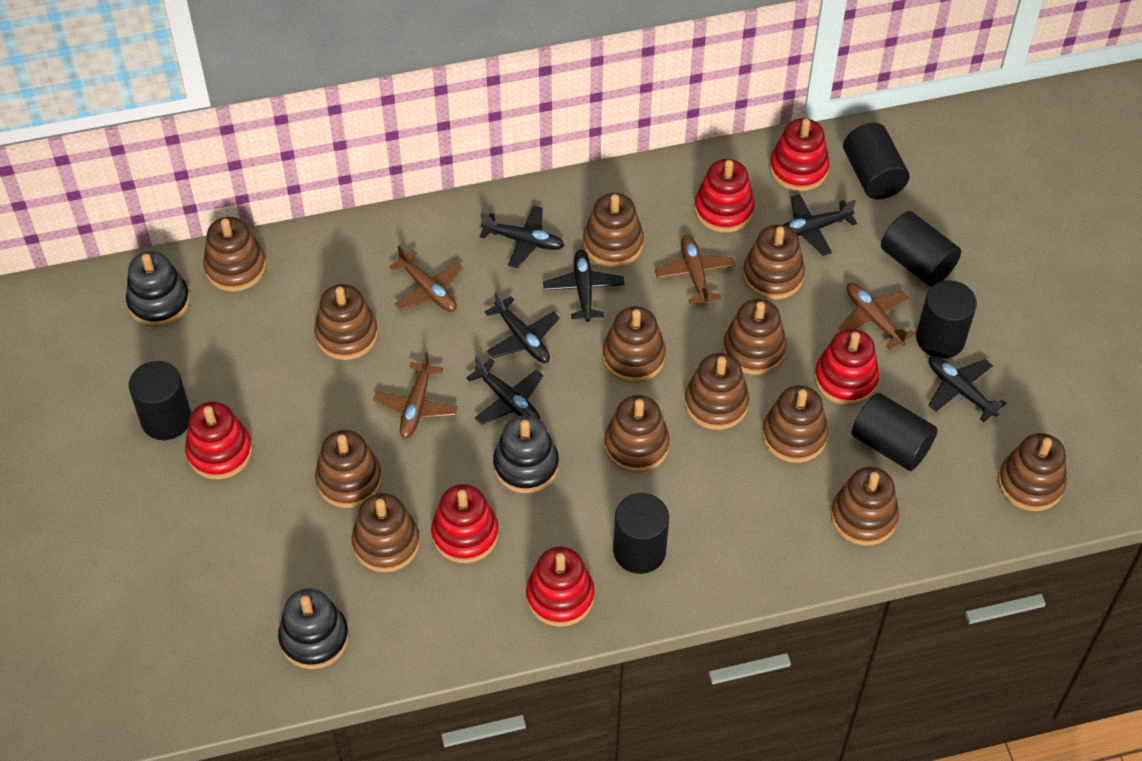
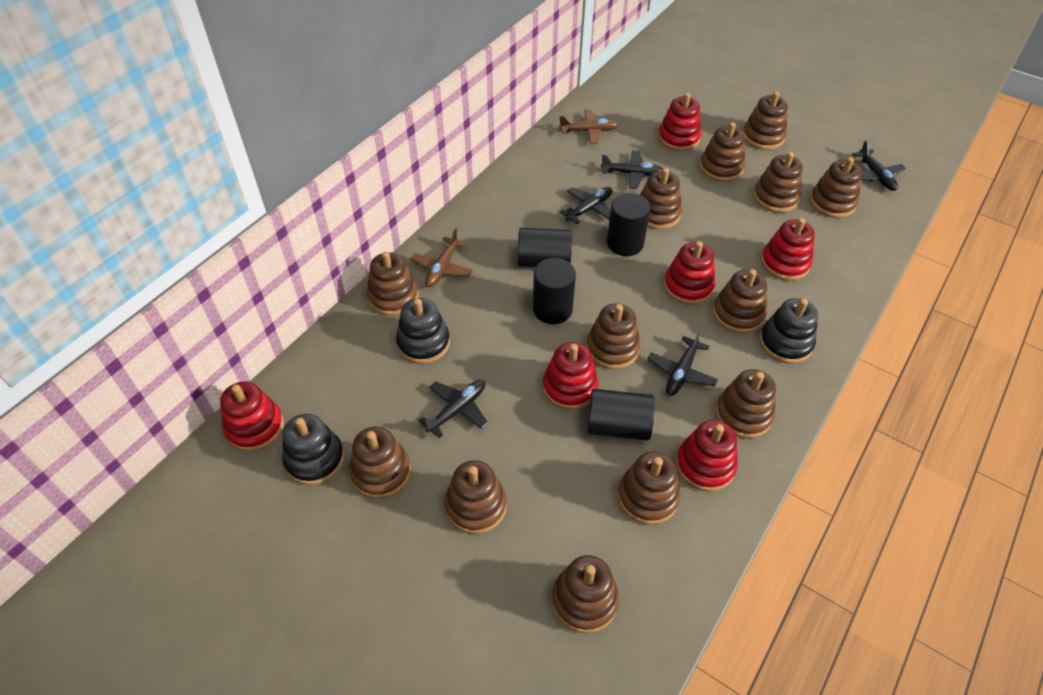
black cylinder: 6 -> 4
black plane: 6 -> 5
brown plane: 4 -> 2

